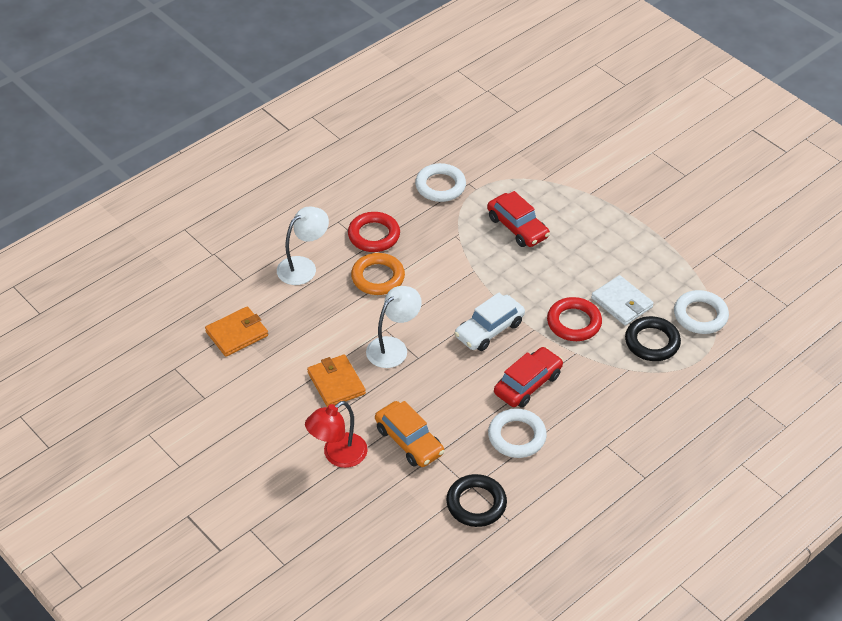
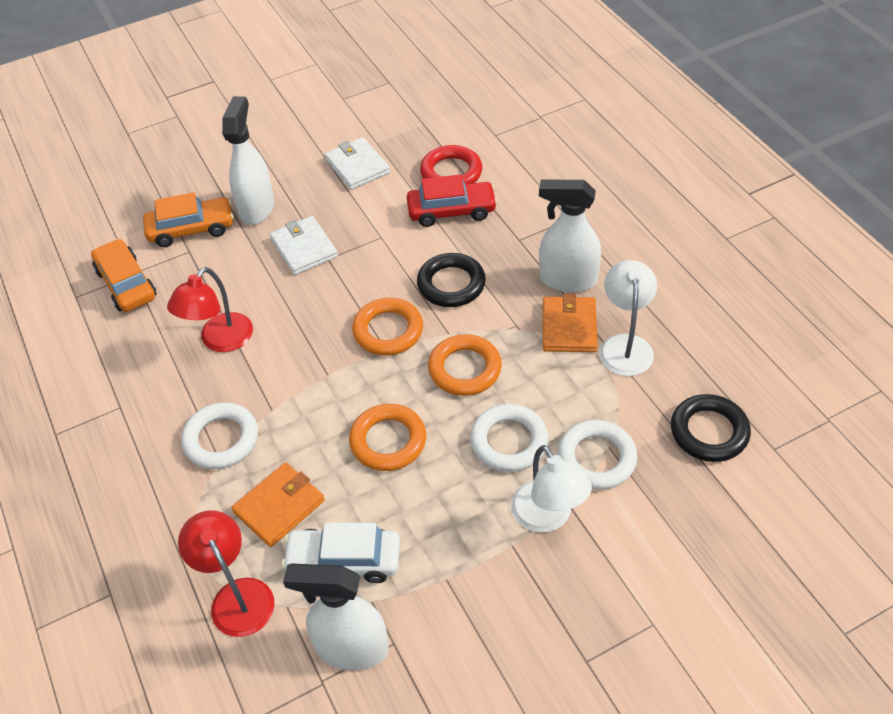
orange car: 1 -> 2
orange ring: 1 -> 3
red car: 2 -> 1
red lamp: 1 -> 2
red ring: 2 -> 1
white spray bottle: 0 -> 3
white wallet: 1 -> 2

